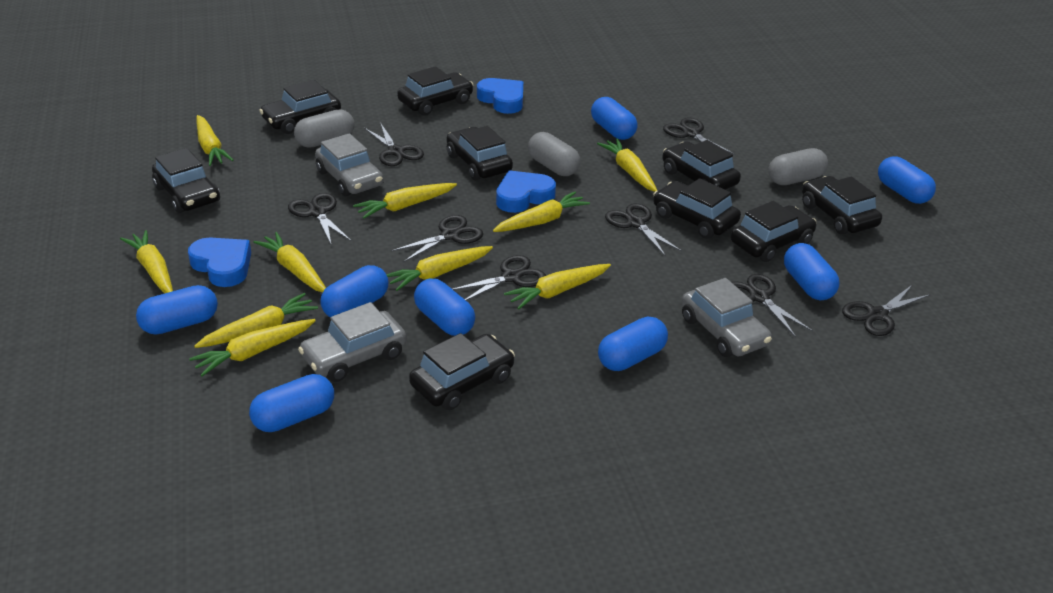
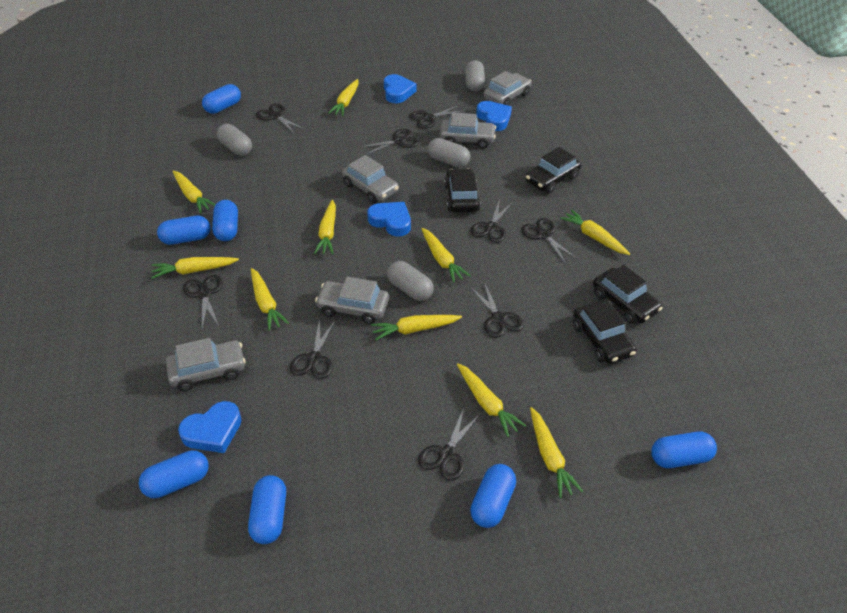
black car: 9 -> 4
black scissors: 8 -> 9
blue capsule: 8 -> 7
blue heart: 3 -> 4
grey capsule: 3 -> 4
grey car: 3 -> 5

